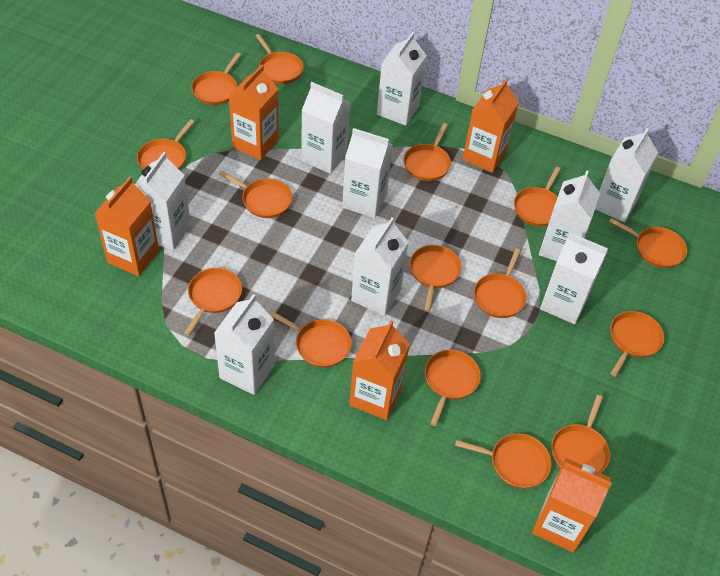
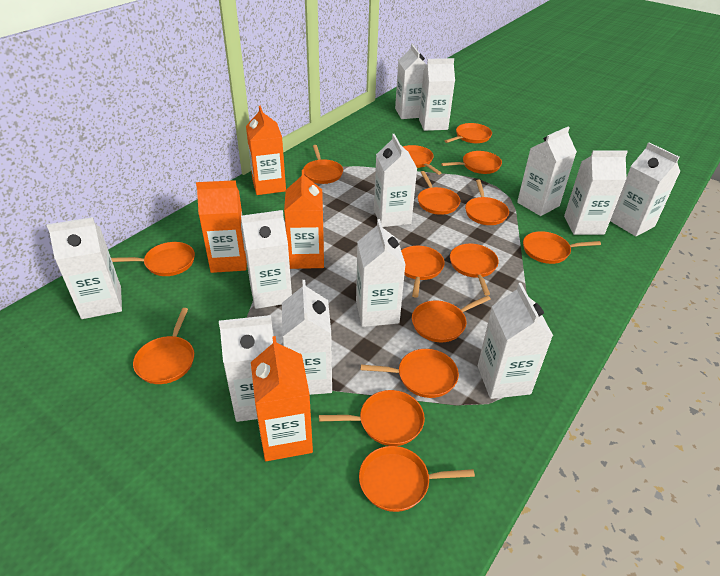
orange carton: 5 -> 4
white carton: 9 -> 12

